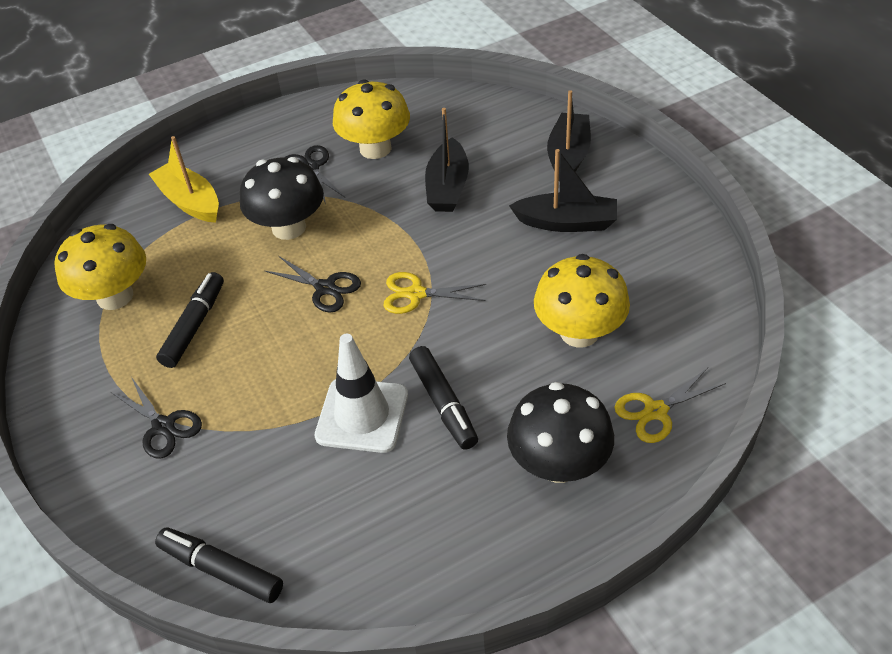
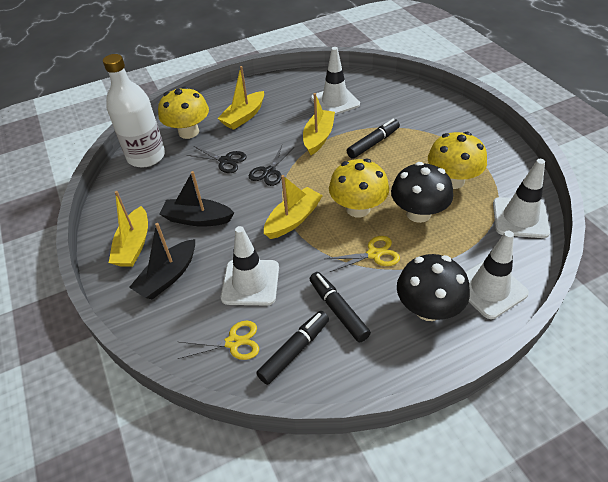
black boat: 3 -> 2
black scissors: 3 -> 2
white bottle: 0 -> 1
white traffic cone: 1 -> 4
yellow boat: 1 -> 4

